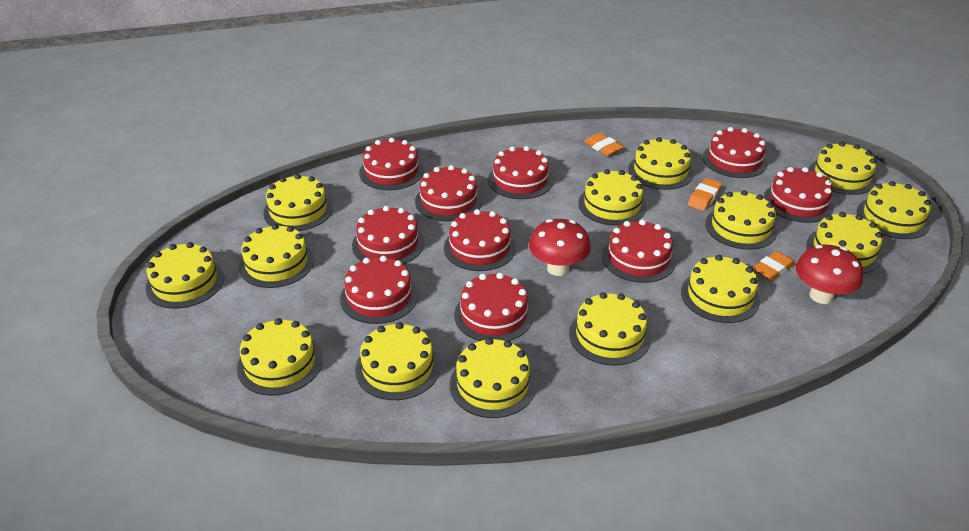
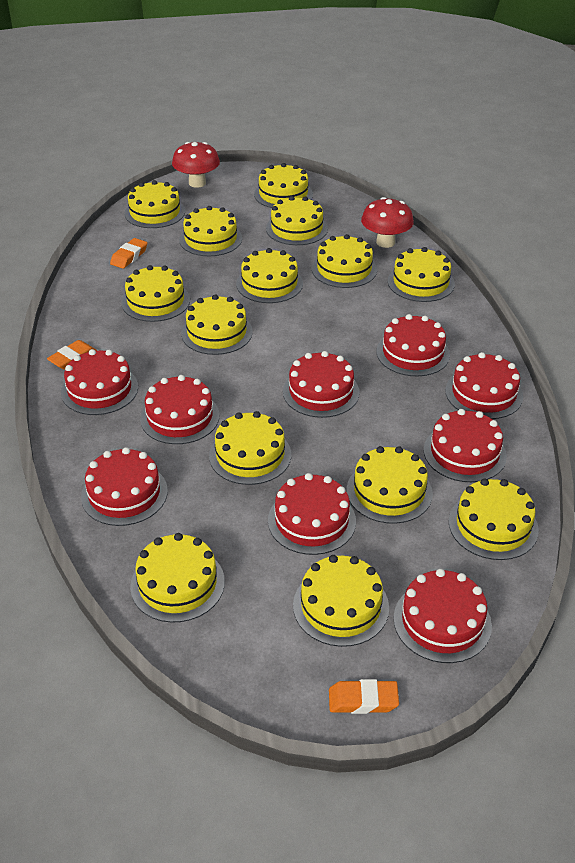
red cake: 10 -> 9

